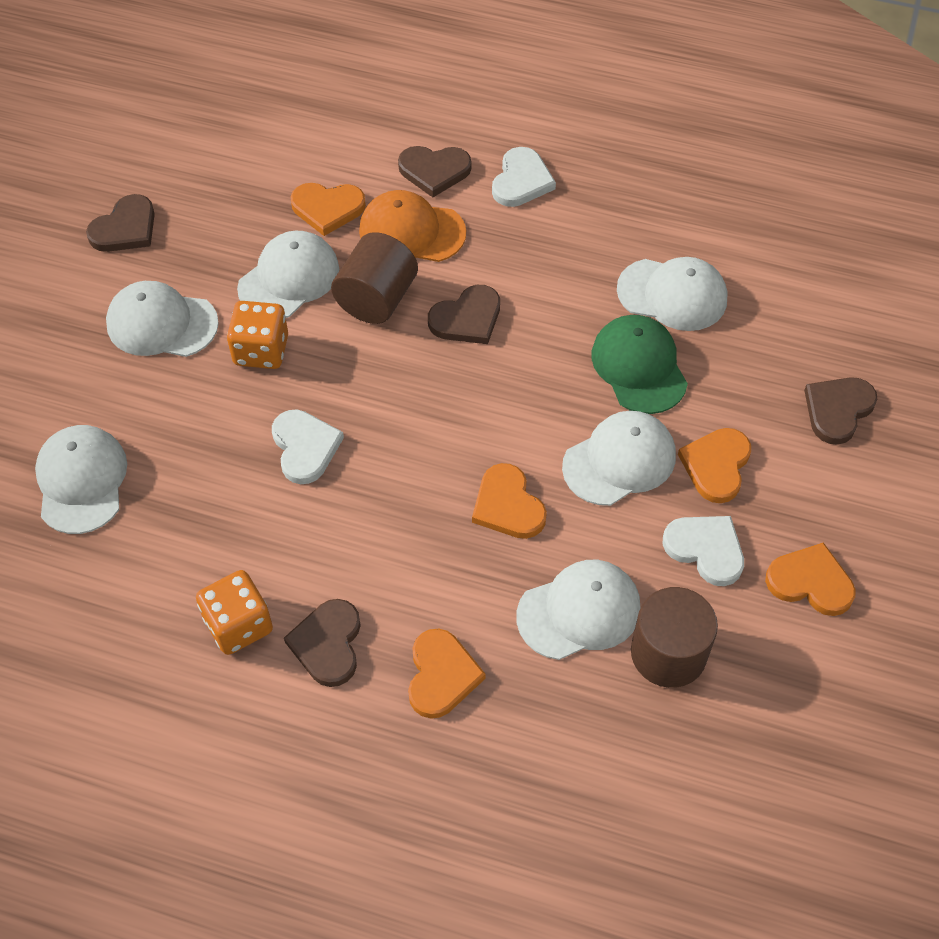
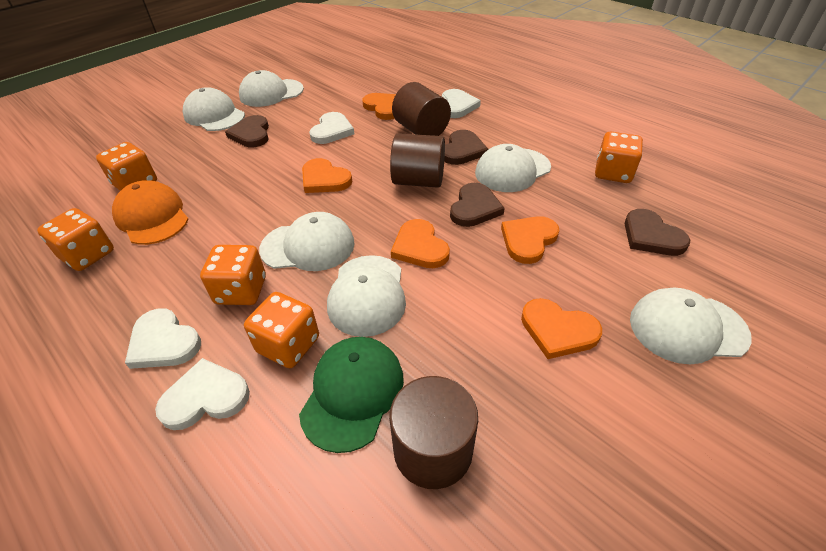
brown cylinder: 2 -> 3
brown heart: 5 -> 4
orange dice: 2 -> 5
white heart: 3 -> 4

